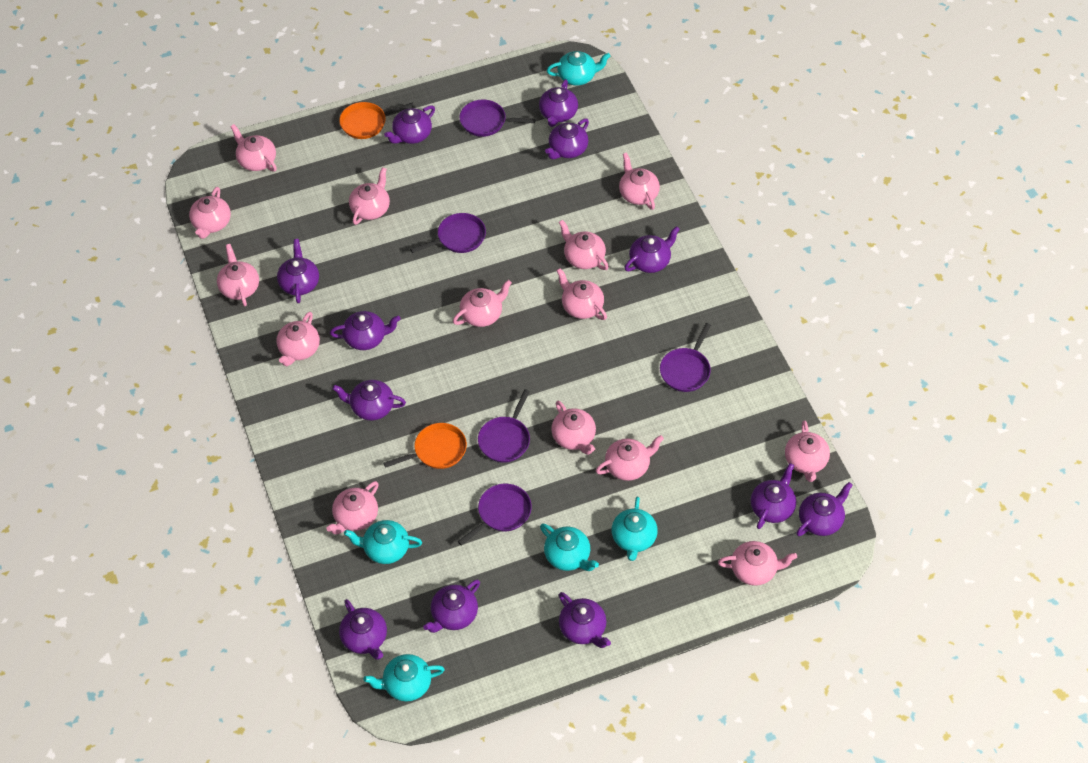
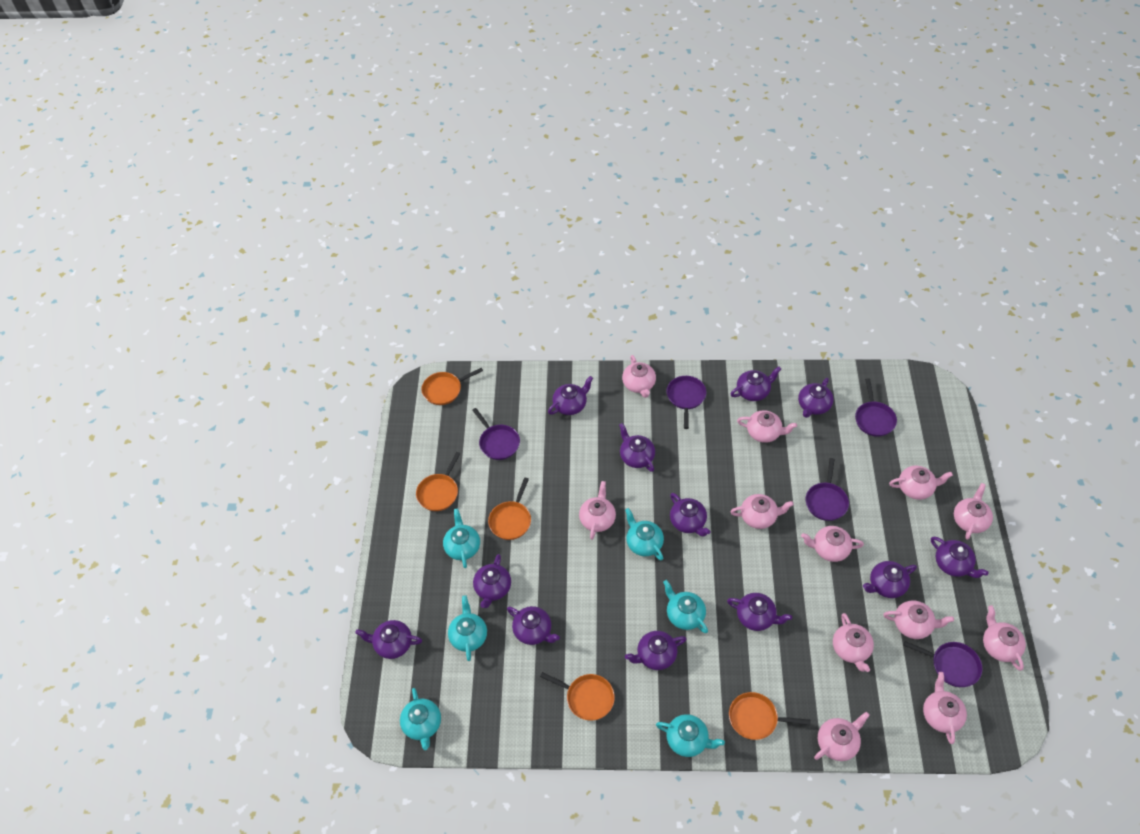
orange pan: 2 -> 5
pink teapot: 14 -> 12
turquoise teapot: 5 -> 6

